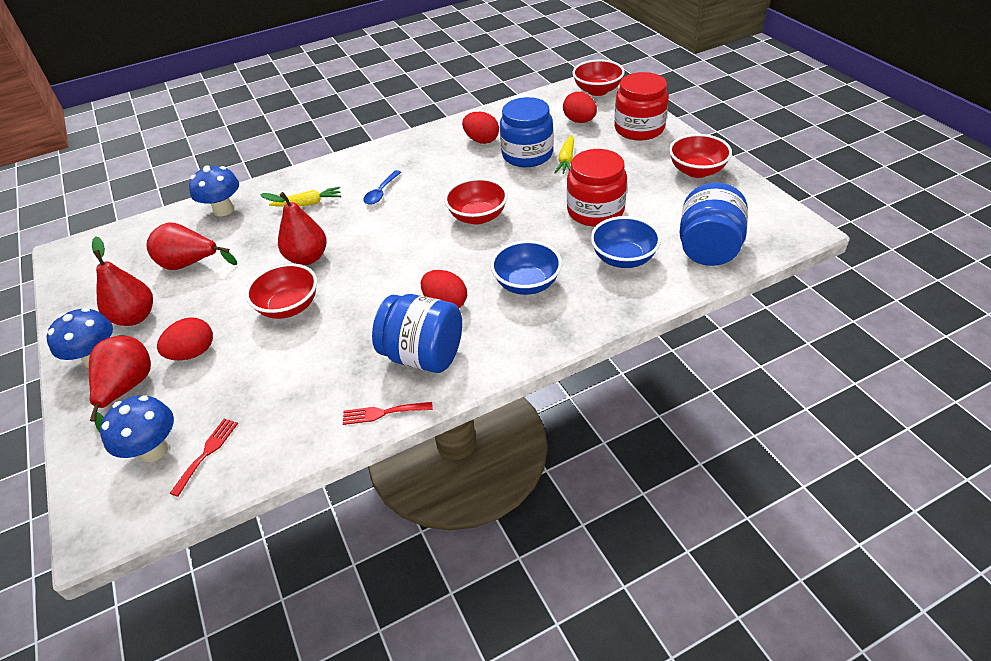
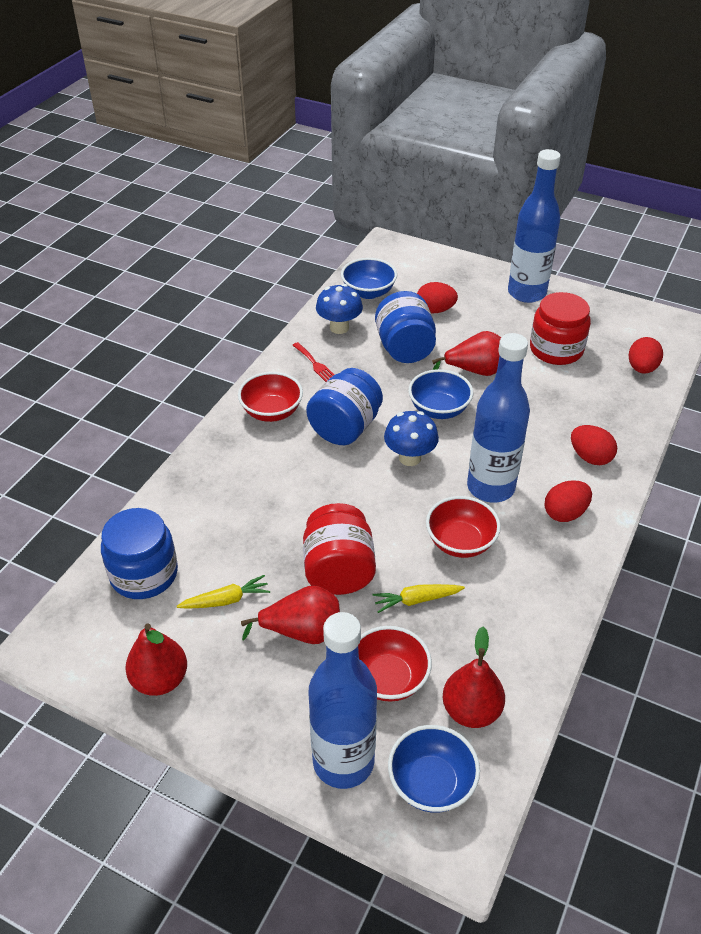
blue bottle: 0 -> 3
blue bowl: 2 -> 3
blue mushroom: 3 -> 2
blue spoon: 1 -> 0
red bowl: 4 -> 3
red fork: 2 -> 1

